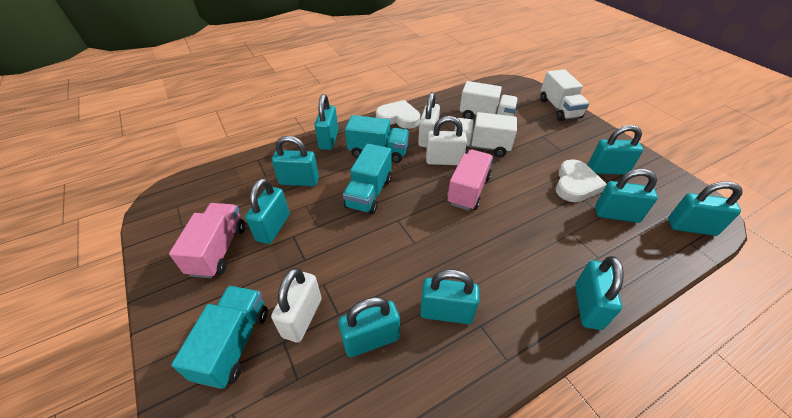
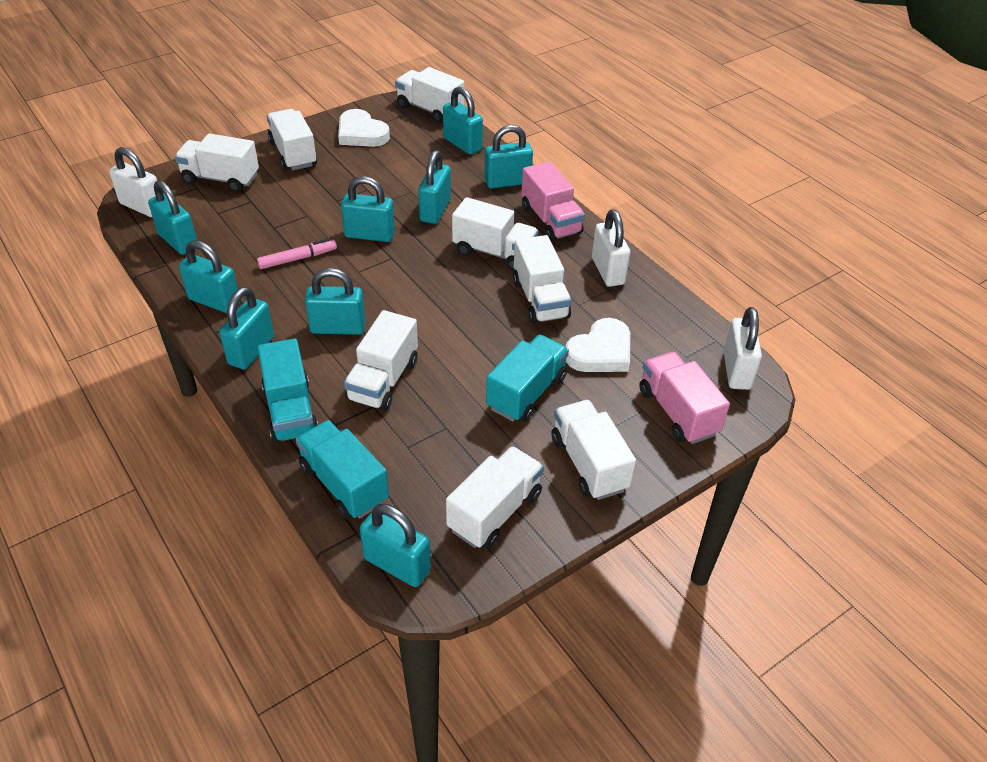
pink marker: 0 -> 1
white truck: 3 -> 8

